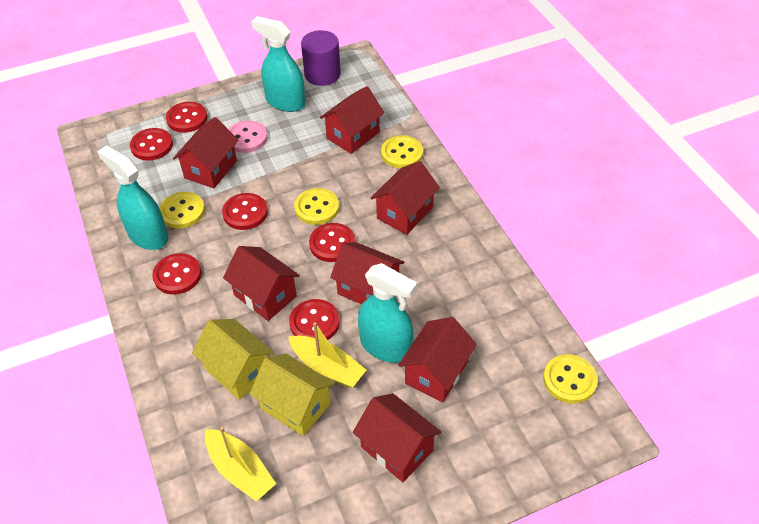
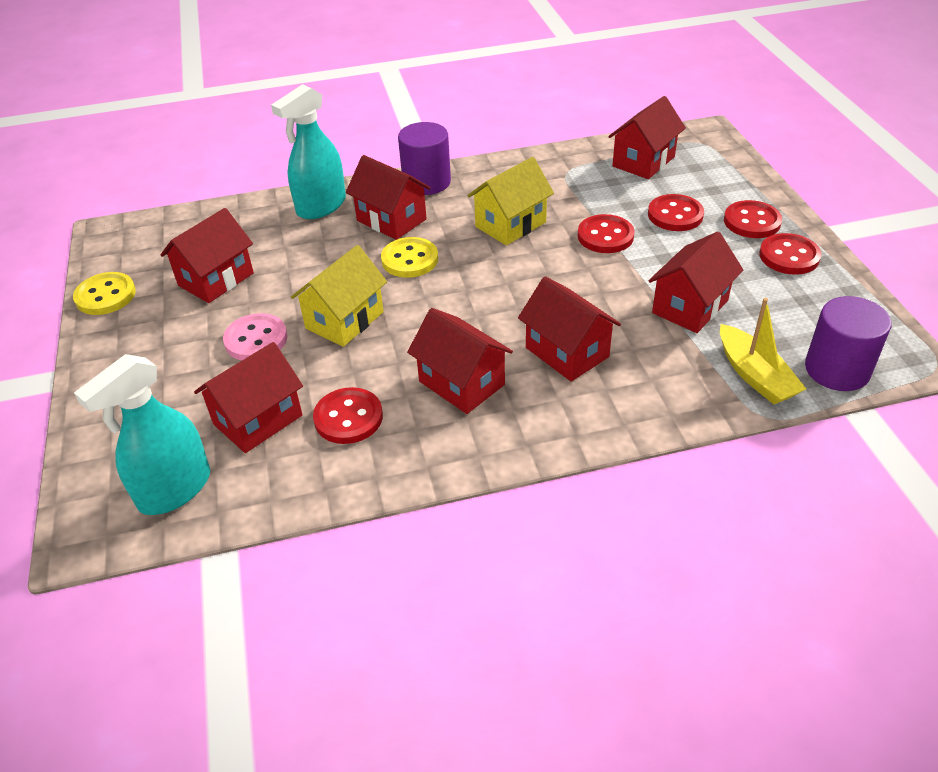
purple cylinder: 1 -> 2
red button: 6 -> 5
turquoise spray bottle: 3 -> 2
yellow boat: 2 -> 1
yellow button: 4 -> 2

